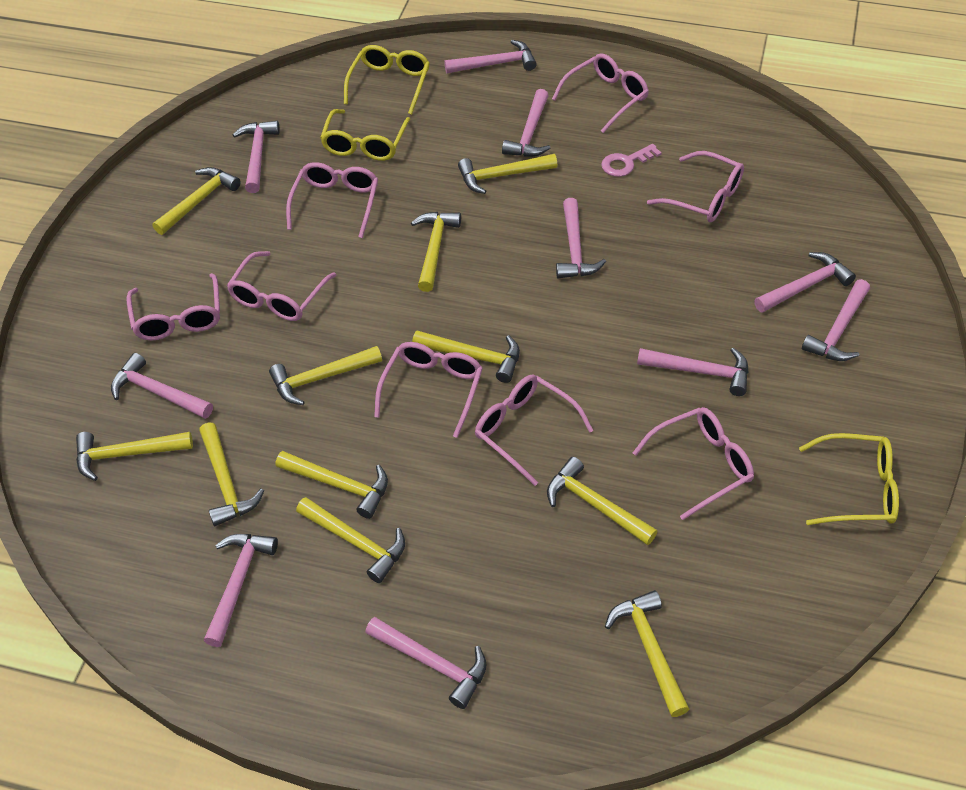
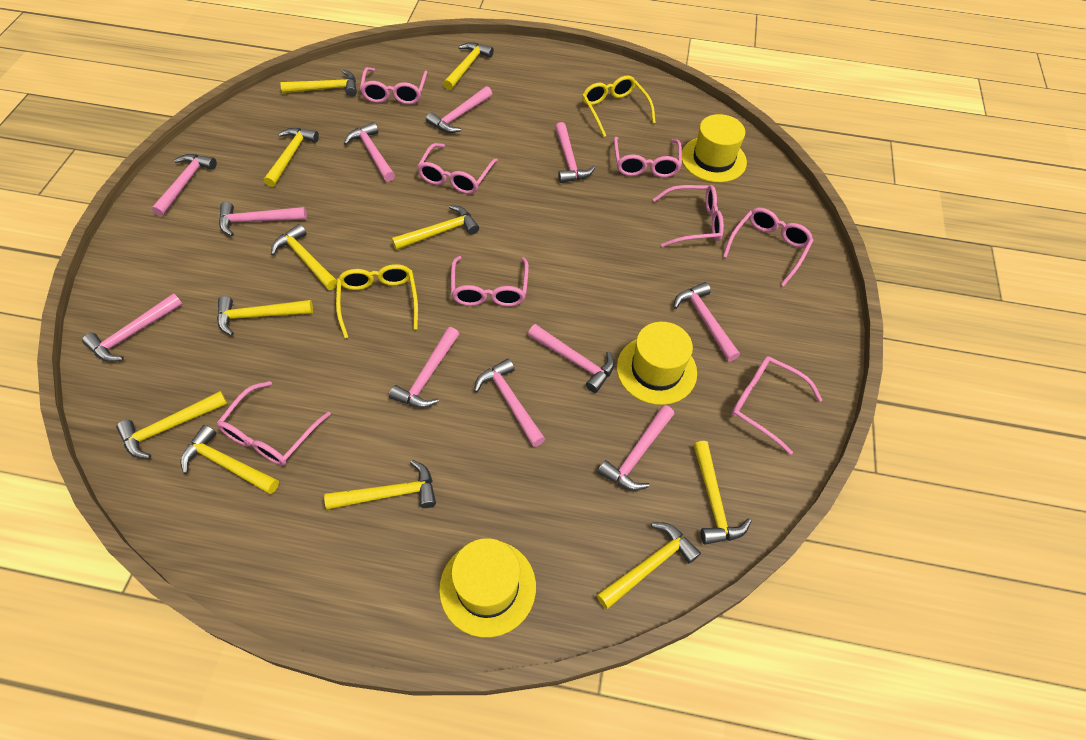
pink hammer: 10 -> 11
pink key: 1 -> 0
yellow glasses: 3 -> 2
yellow hat: 0 -> 3

